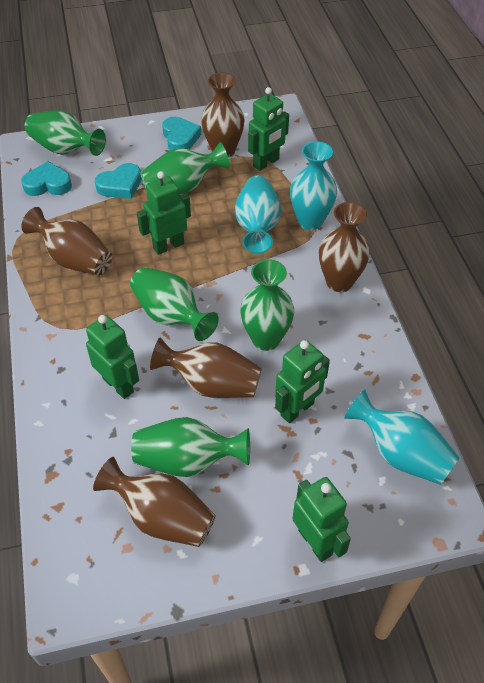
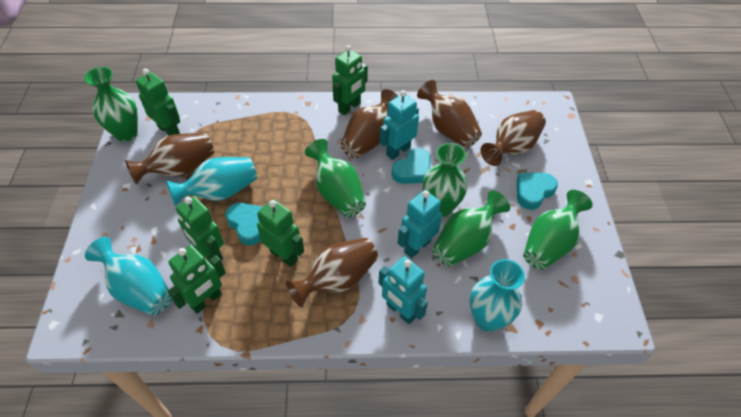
turquoise robot: 0 -> 3

